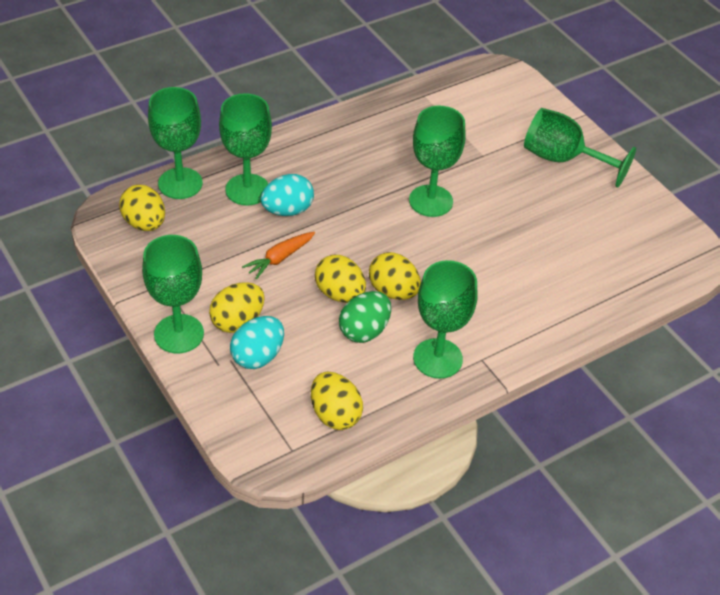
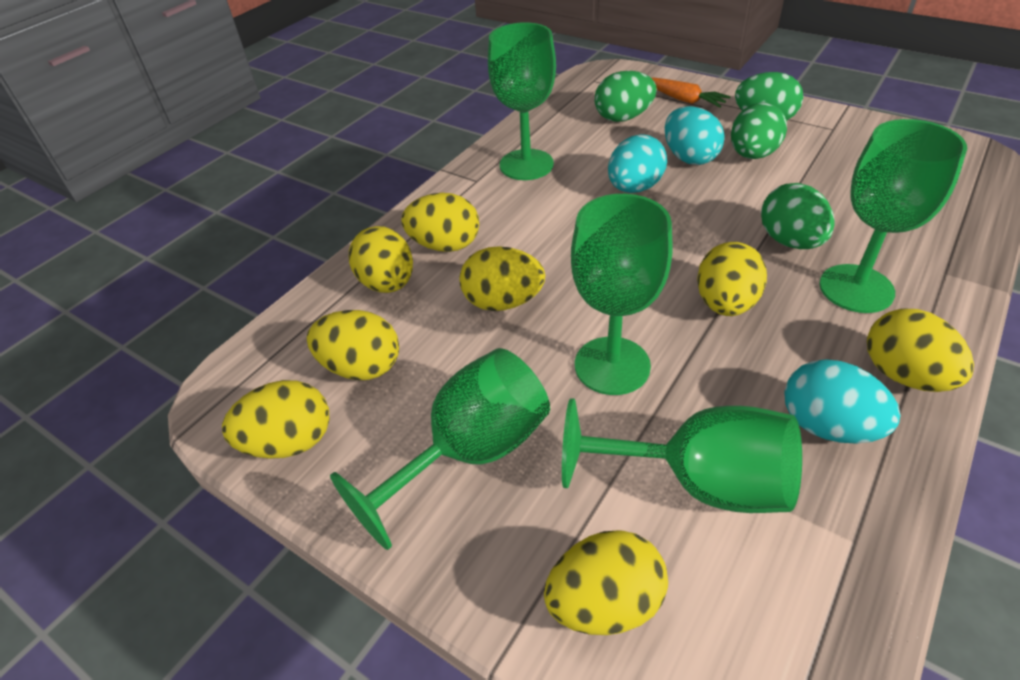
green egg: 1 -> 4
green goblet: 6 -> 5
turquoise egg: 2 -> 3
yellow egg: 5 -> 8

